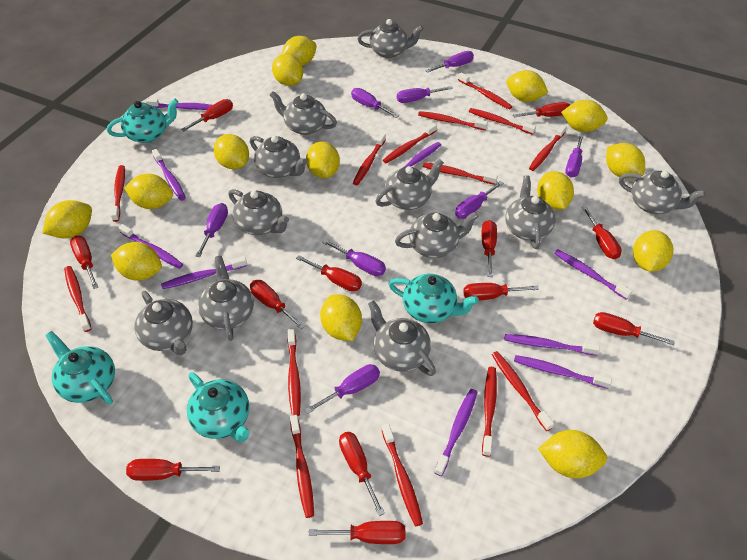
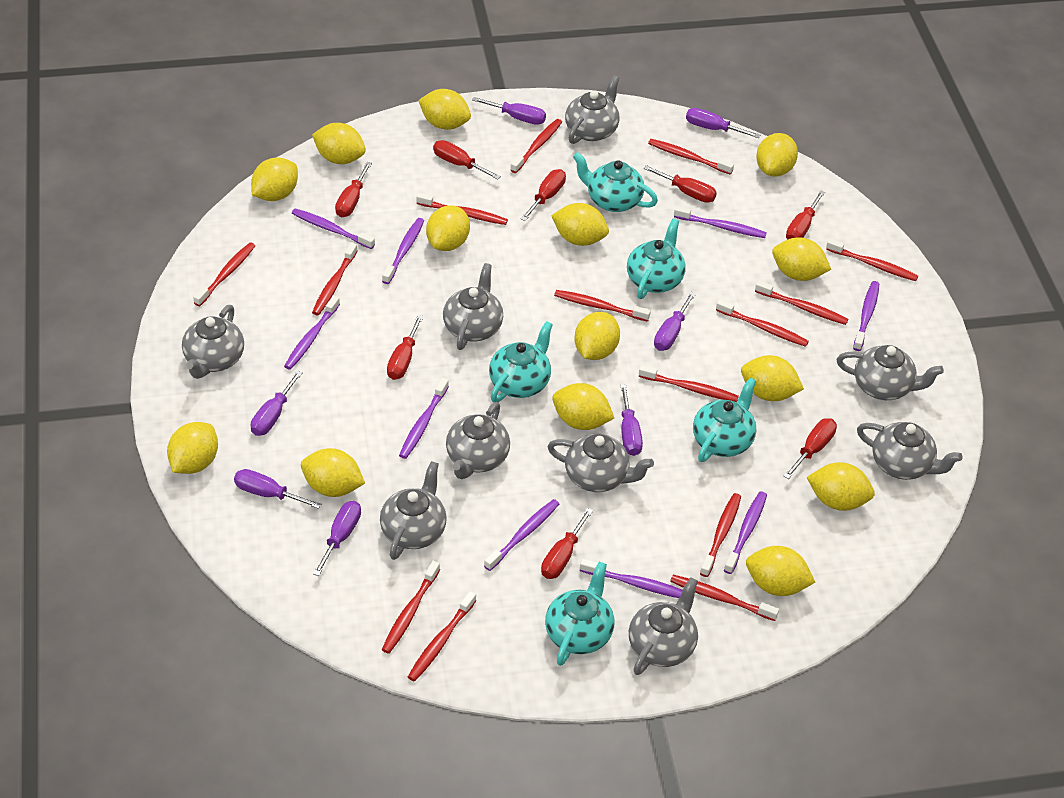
grey teapot: 11 -> 9
purple screwdriver: 8 -> 7
red screwdriver: 12 -> 8
turquoise teapot: 4 -> 5

